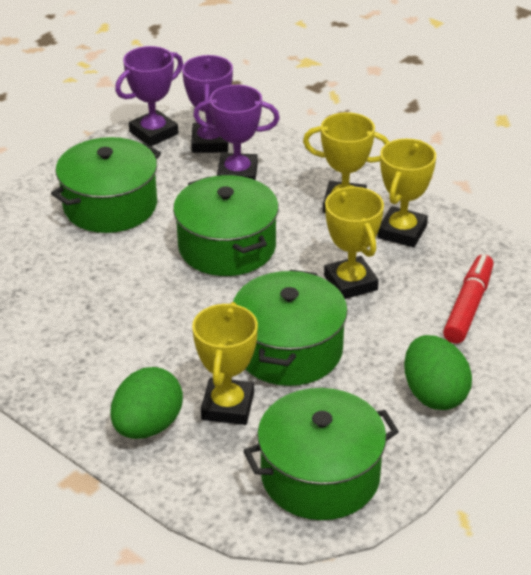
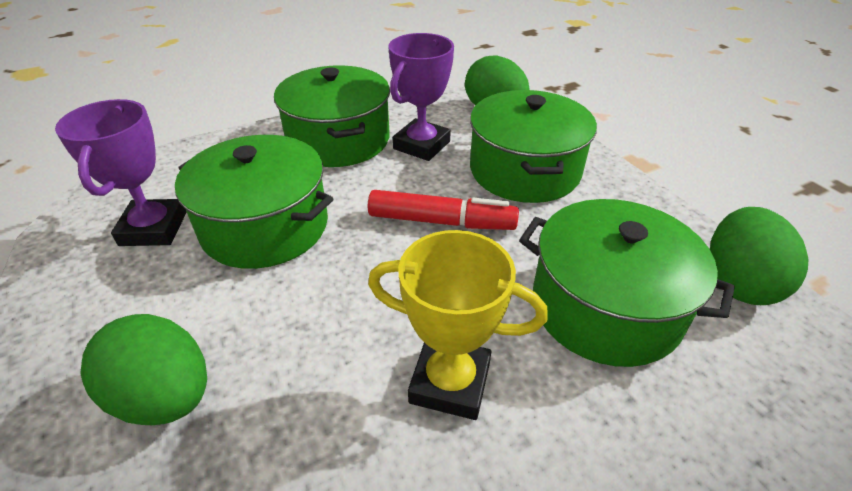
green egg: 2 -> 3
purple trophy: 3 -> 2
yellow trophy: 4 -> 1

